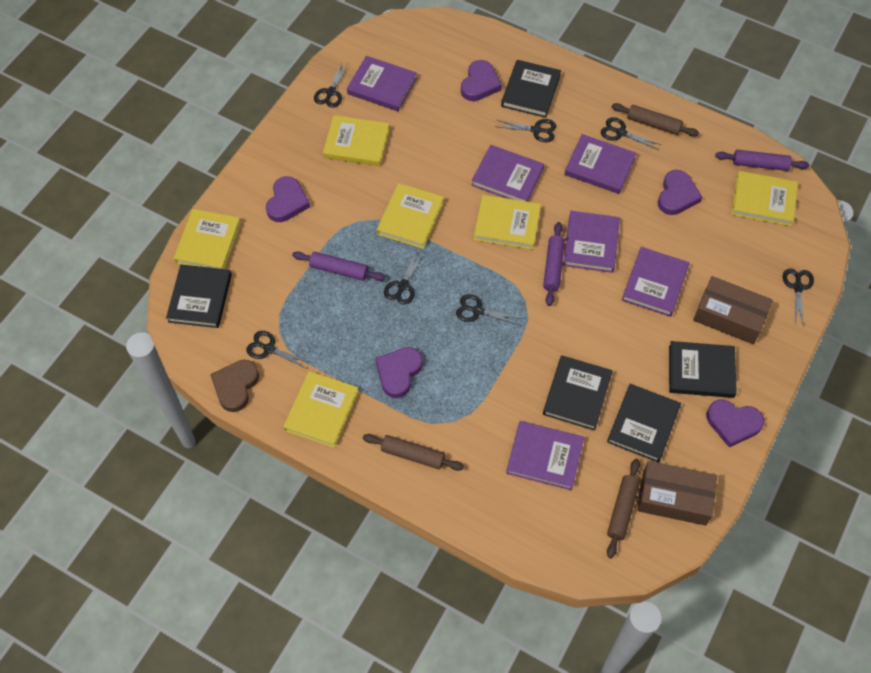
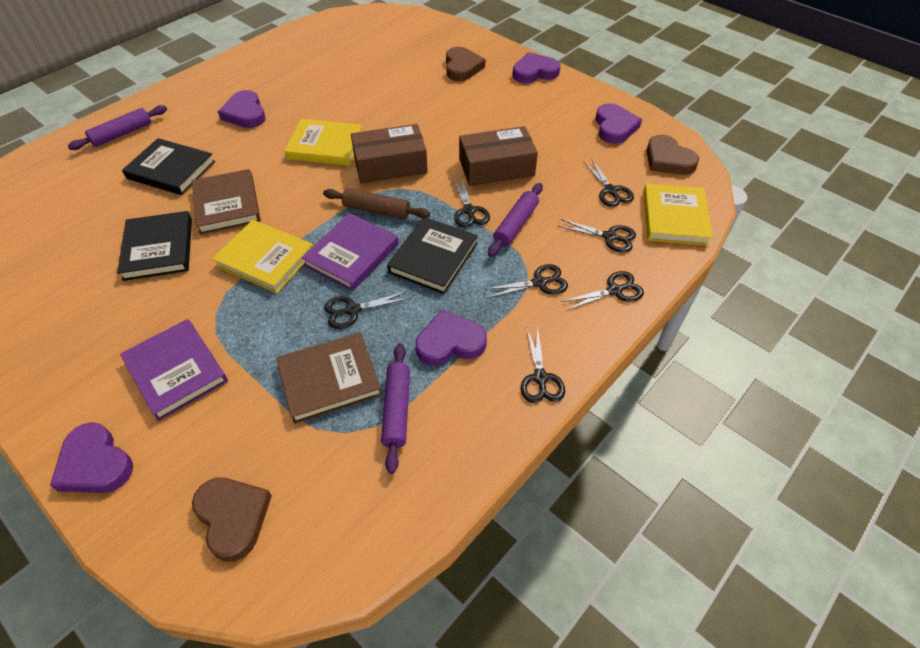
black book: 5 -> 3
brown book: 0 -> 2
brown heart: 1 -> 3
brown rolling pin: 3 -> 1
purple book: 6 -> 2
yellow book: 6 -> 3

